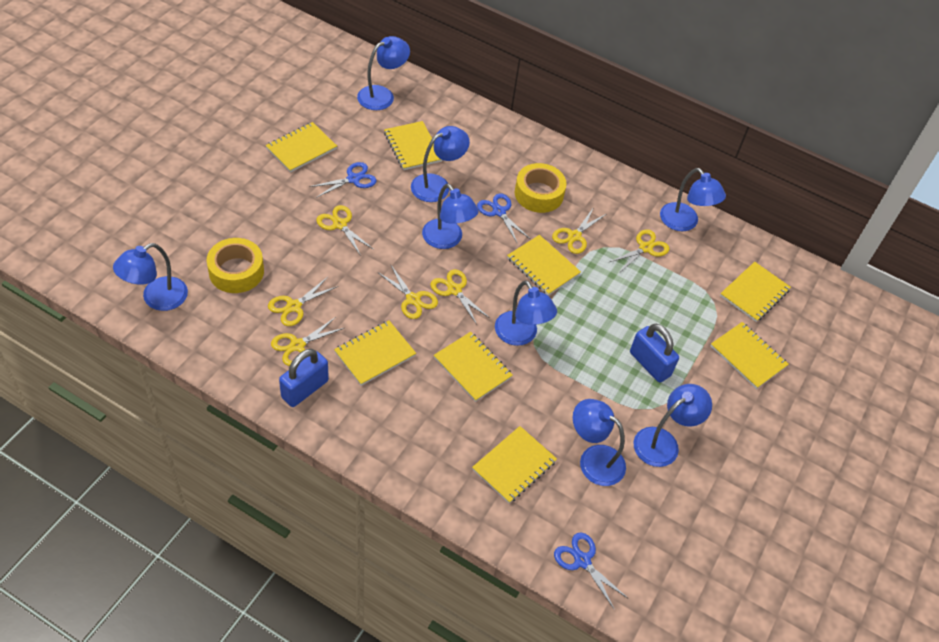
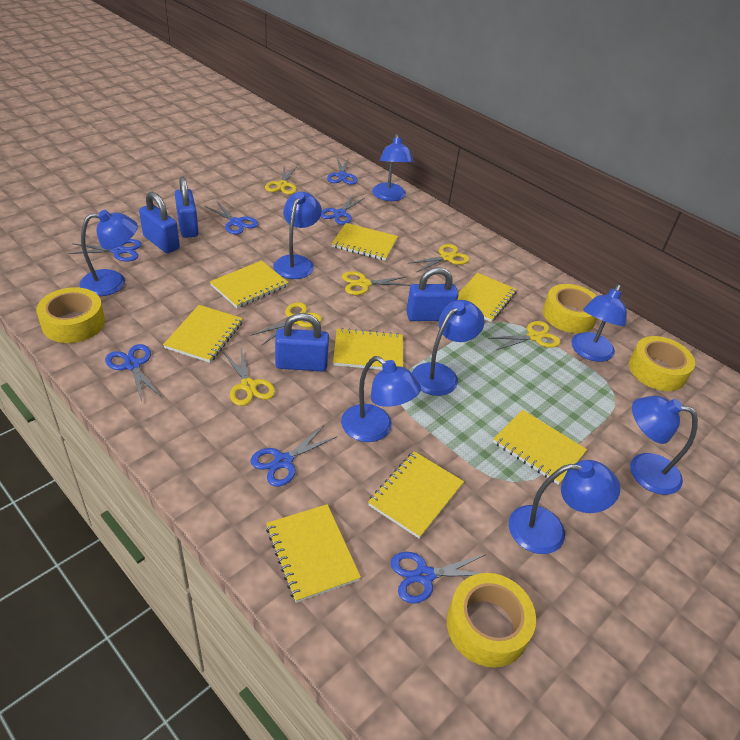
blue padlock: 2 -> 4
blue scissors: 3 -> 7
yellow scissors: 7 -> 6
yellow tape: 2 -> 4

